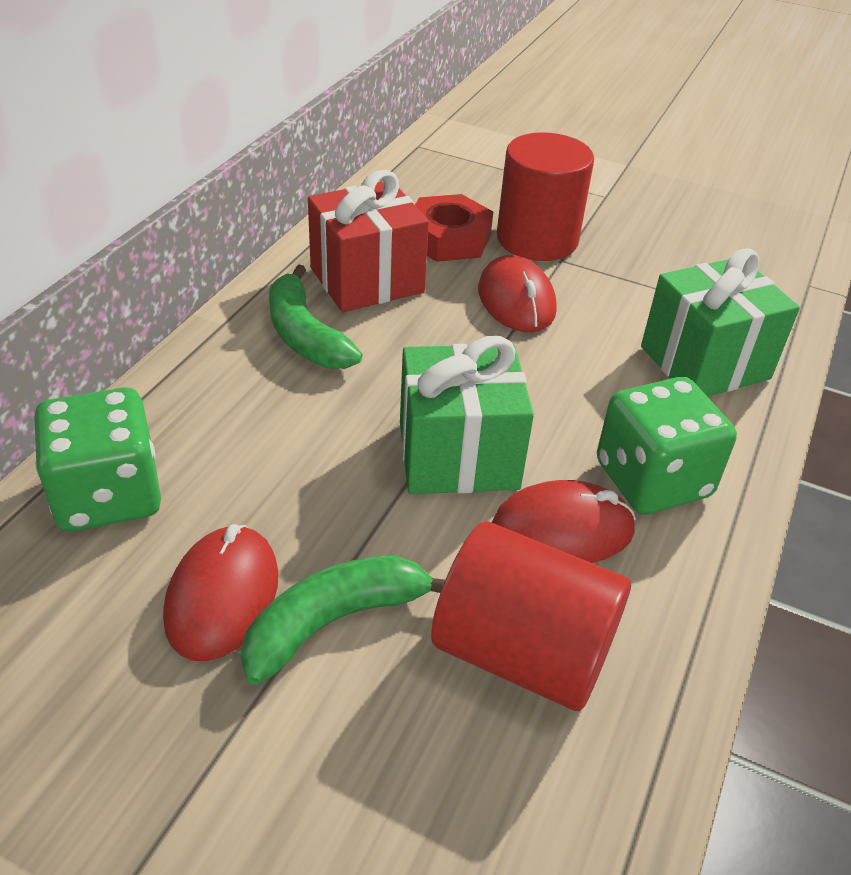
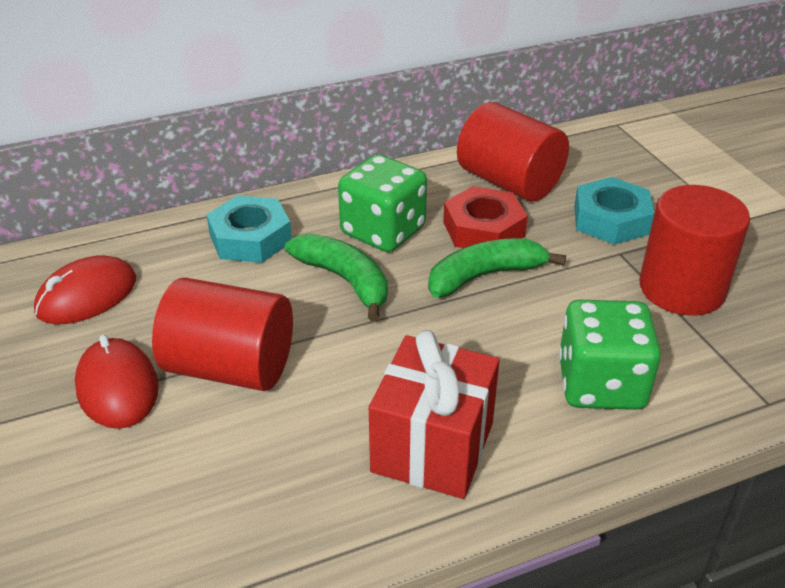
green gift: 2 -> 0
red cylinder: 2 -> 3
red mouse: 3 -> 2
turquoise nut: 0 -> 2

